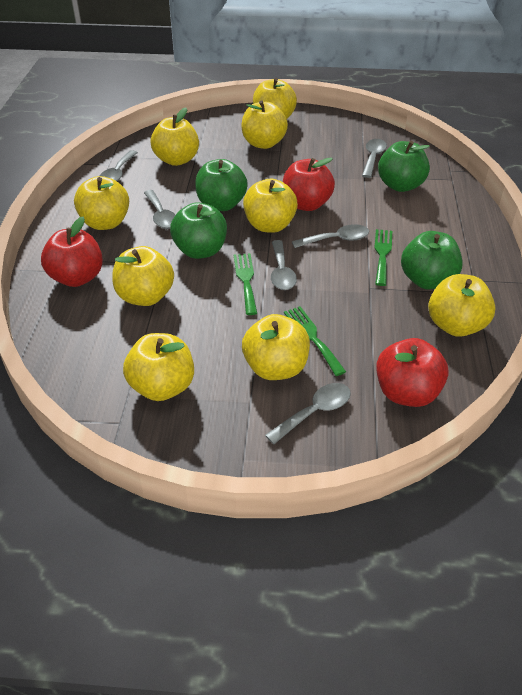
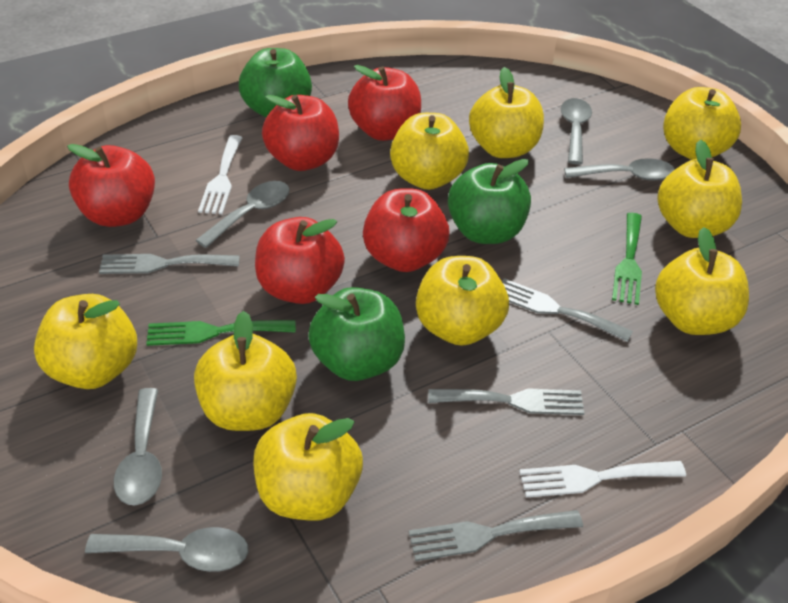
green apple: 4 -> 3
green fork: 3 -> 2
grey fork: 0 -> 4
grey spoon: 6 -> 5
red apple: 3 -> 5
white fork: 0 -> 2

